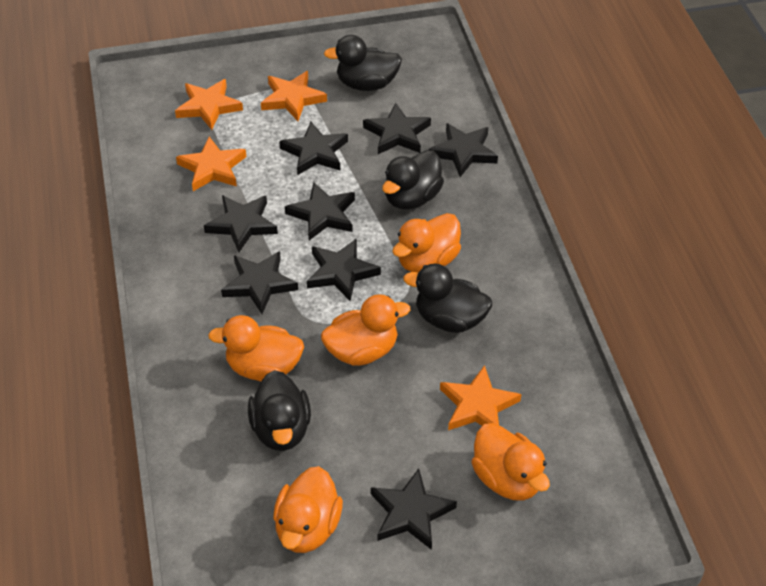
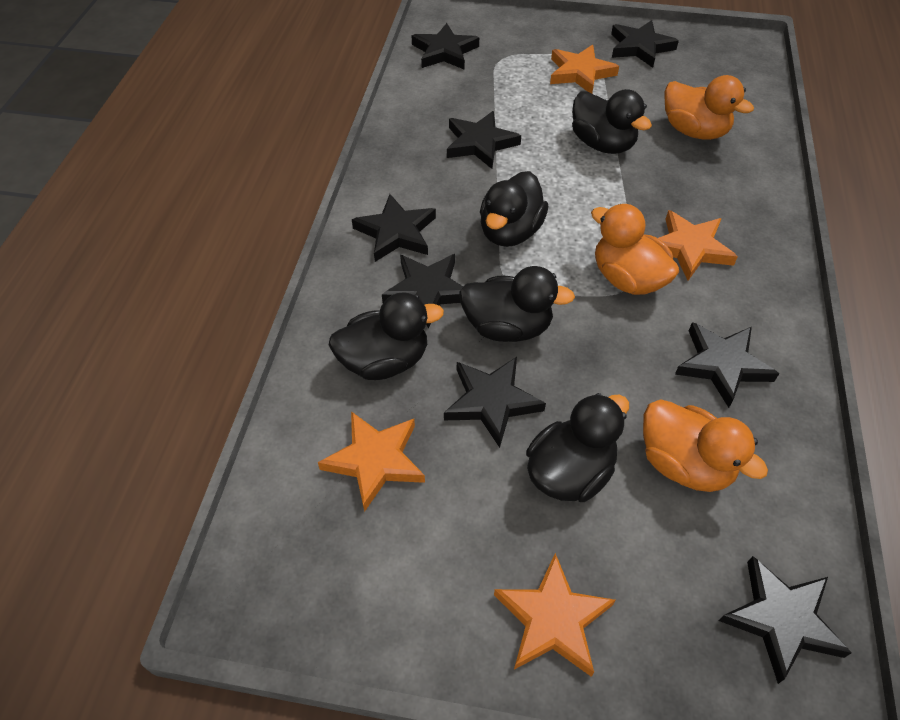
black duck: 4 -> 5
orange duck: 5 -> 3

